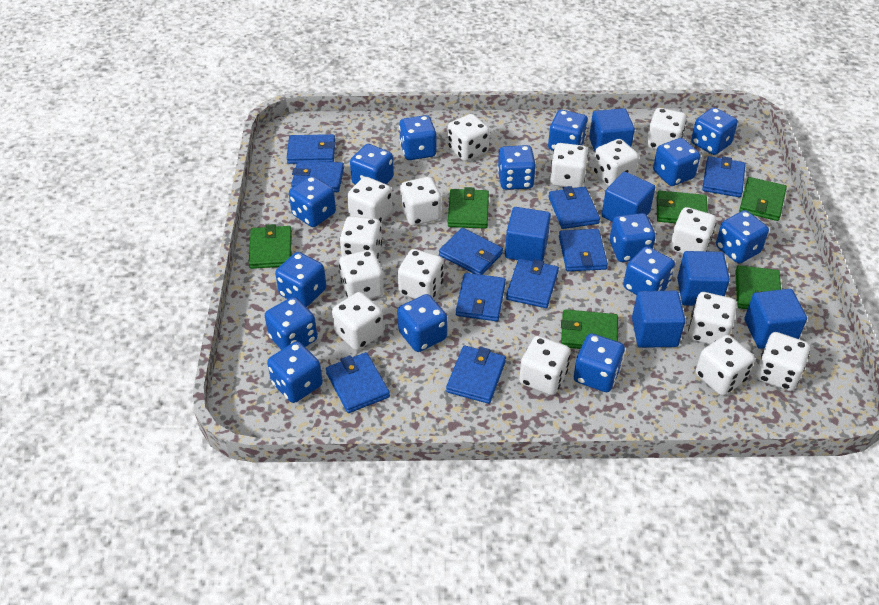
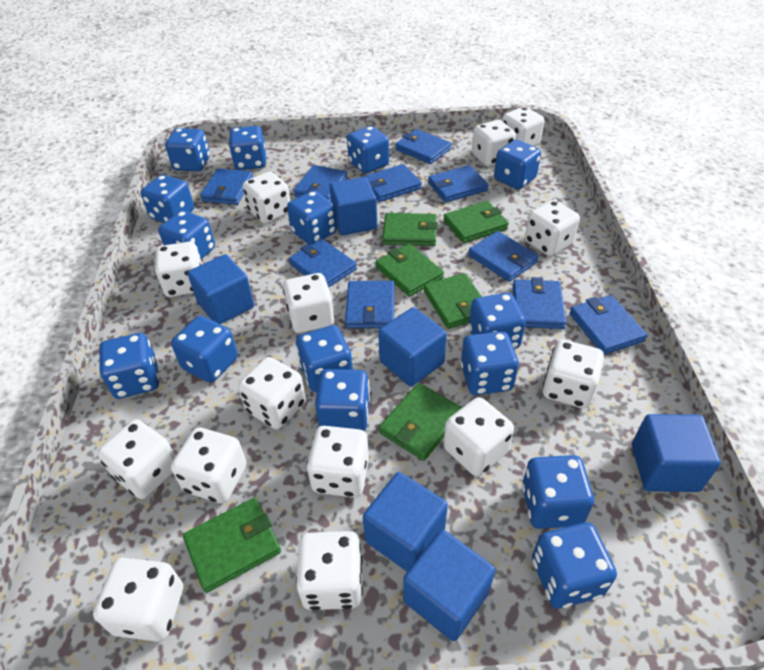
white dice: 15 -> 14

